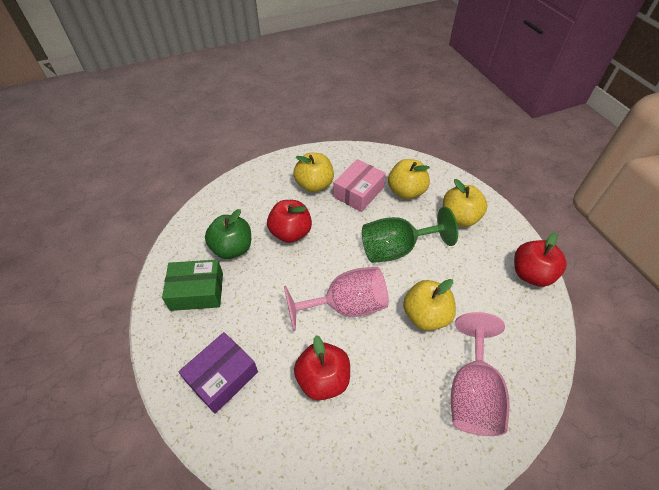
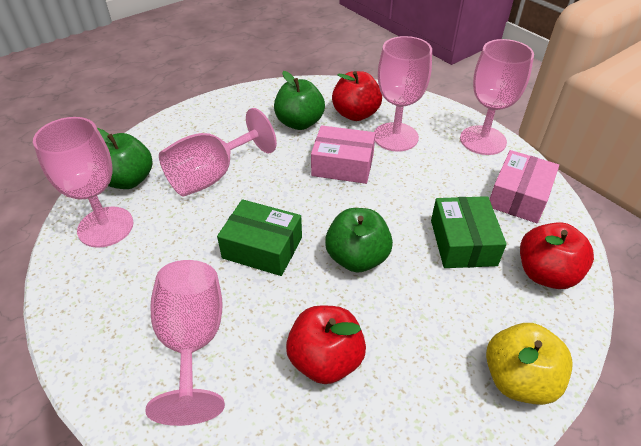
green apple: 1 -> 3
green box: 1 -> 2
green goblet: 1 -> 0
pink box: 1 -> 2
pink goblet: 2 -> 5
purple box: 1 -> 0
yellow apple: 4 -> 1

